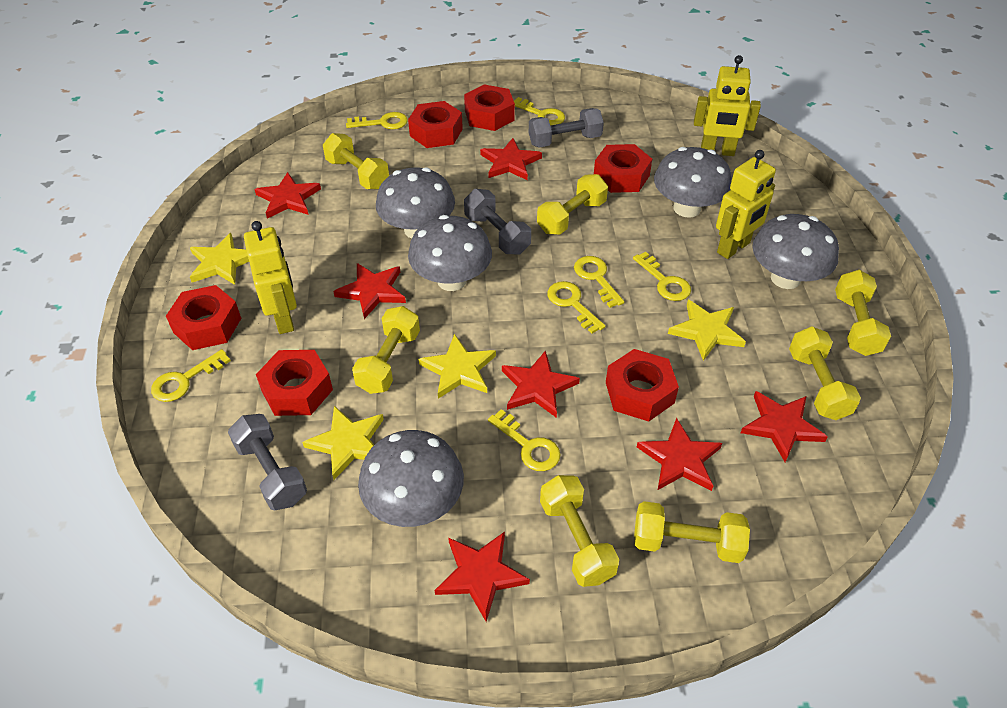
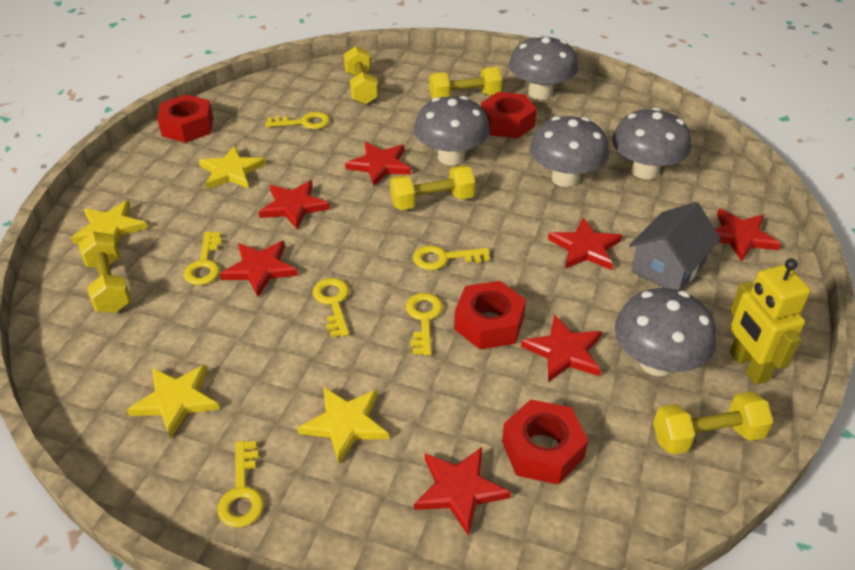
grey dumbbell: 3 -> 0
grey house: 0 -> 1
red nut: 6 -> 4
yellow dumbbell: 7 -> 5
yellow key: 7 -> 6
yellow robot: 3 -> 1

